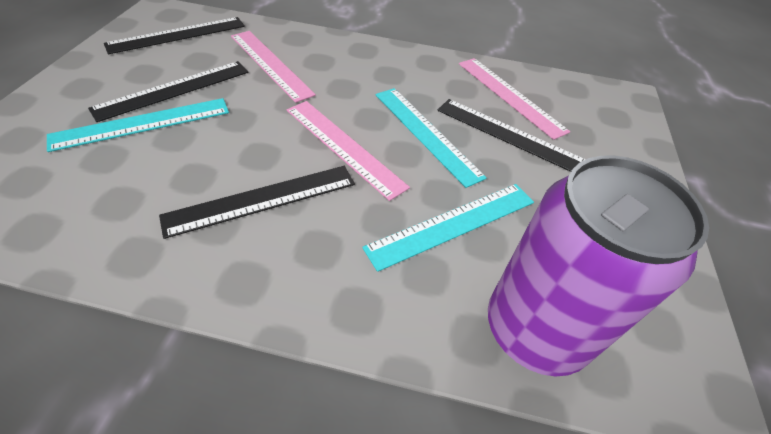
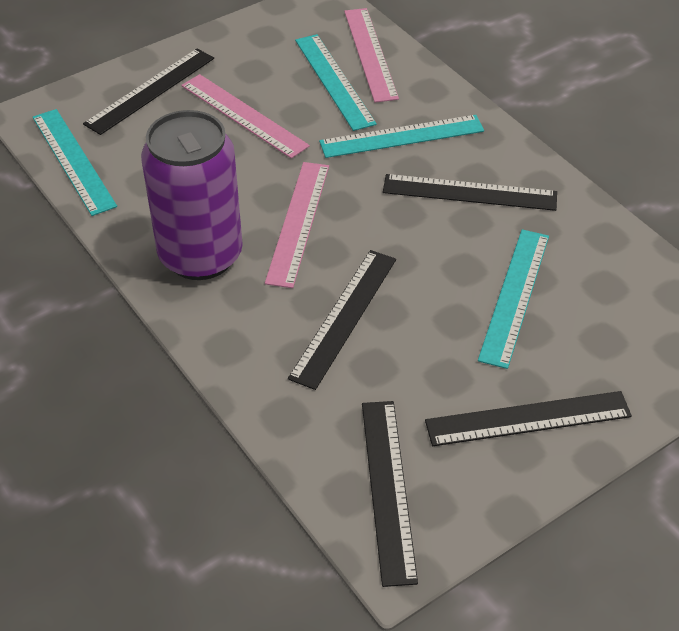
black ruler: 4 -> 5
turquoise ruler: 3 -> 4

